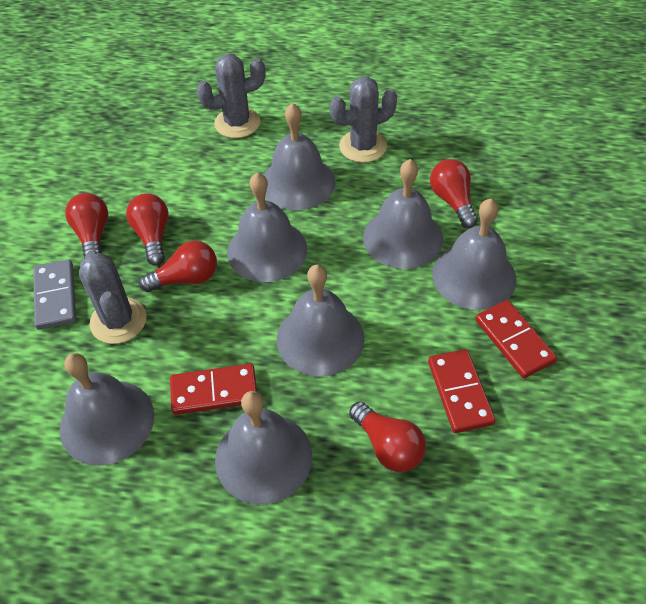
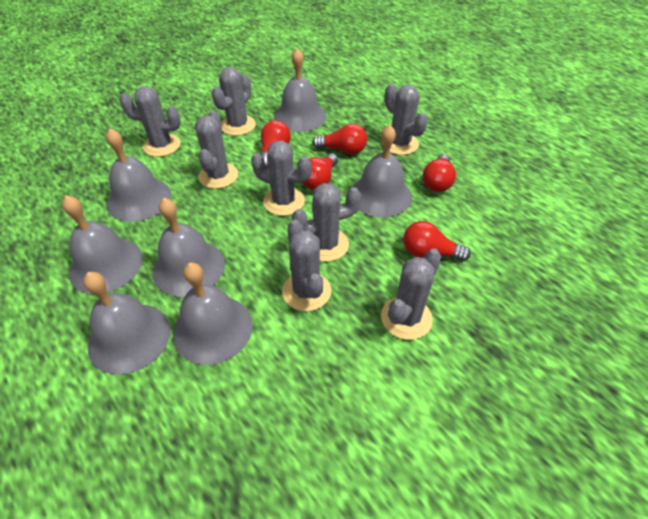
grey cactus: 3 -> 8
grey domino: 1 -> 0
red domino: 3 -> 0

